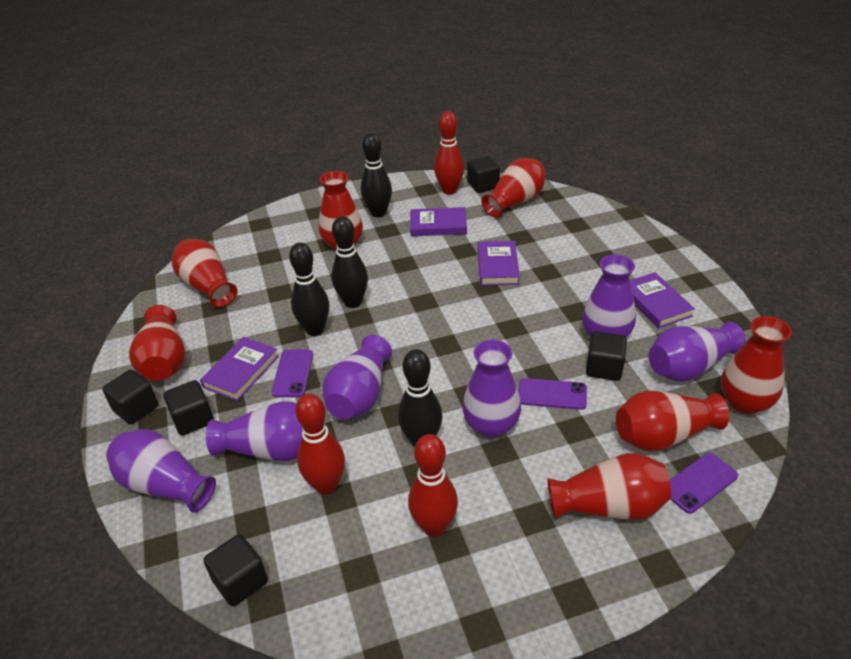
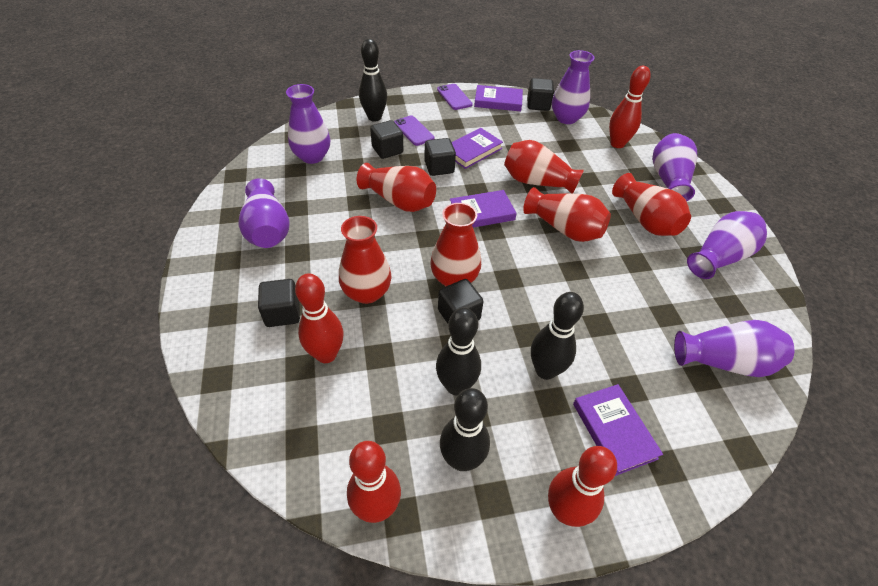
purple phone: 3 -> 2
red bowling pin: 3 -> 4
red vase: 7 -> 6

